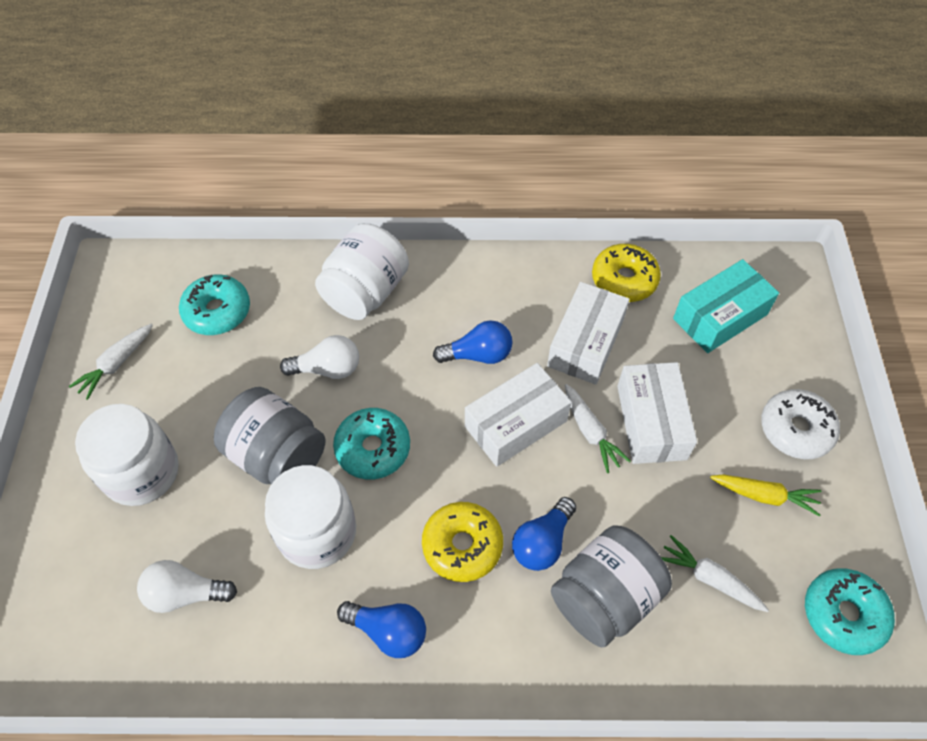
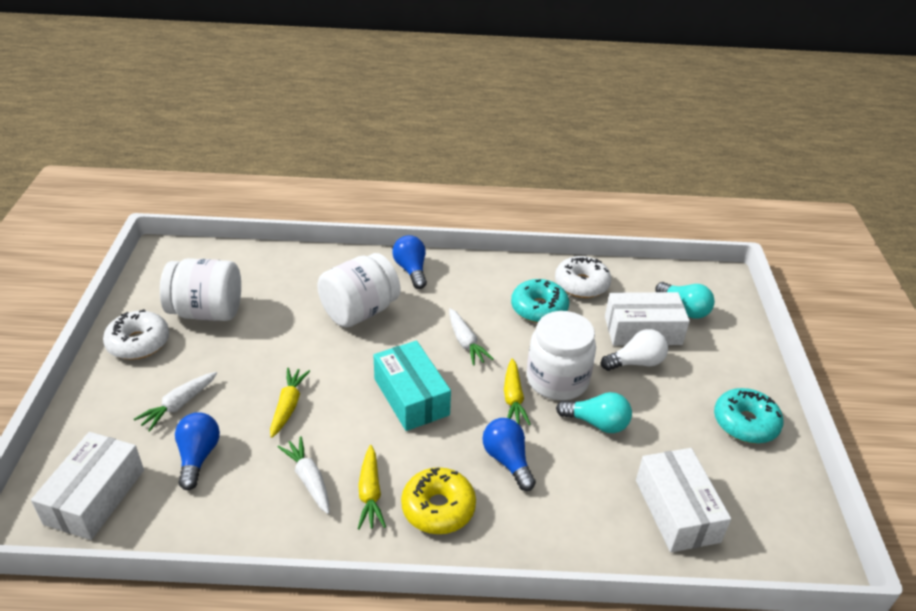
grey jar: 2 -> 0
turquoise donut: 3 -> 2
turquoise light bulb: 0 -> 2
white donut: 1 -> 2
white light bulb: 2 -> 1
yellow carrot: 1 -> 3
yellow donut: 2 -> 1

